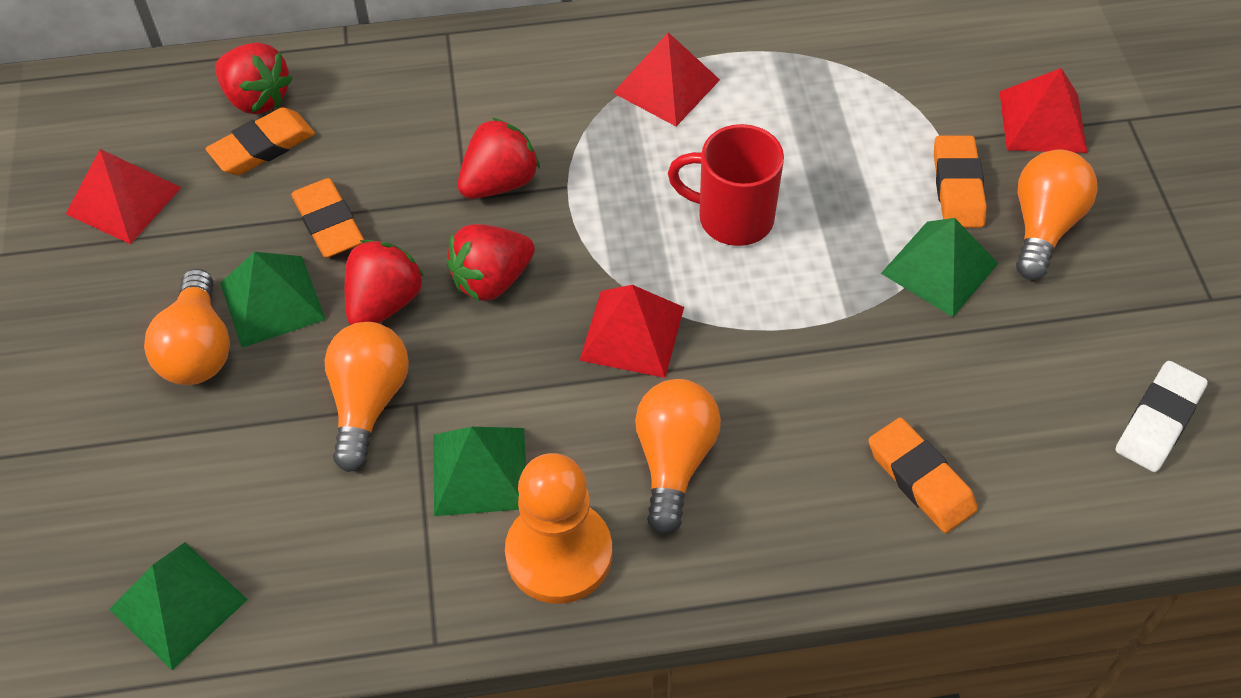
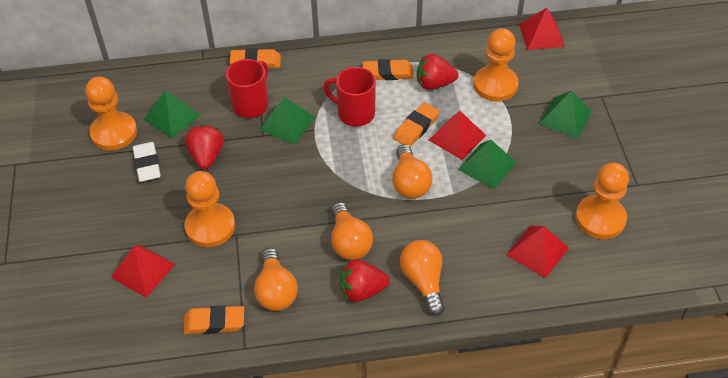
orange pawn: 1 -> 4
red mug: 1 -> 2
red strawberry: 4 -> 3

